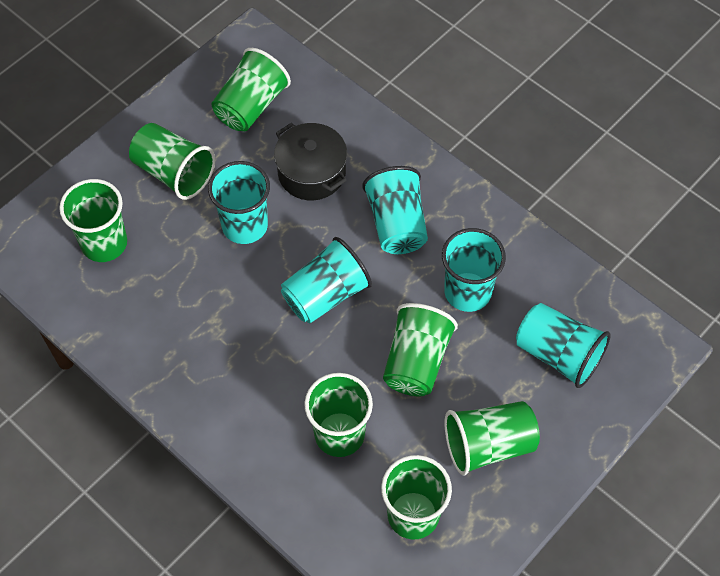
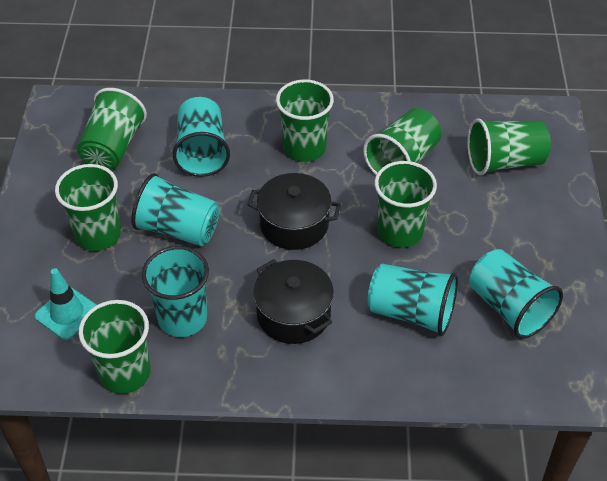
black pot: 1 -> 2
turquoise traffic cone: 0 -> 1

